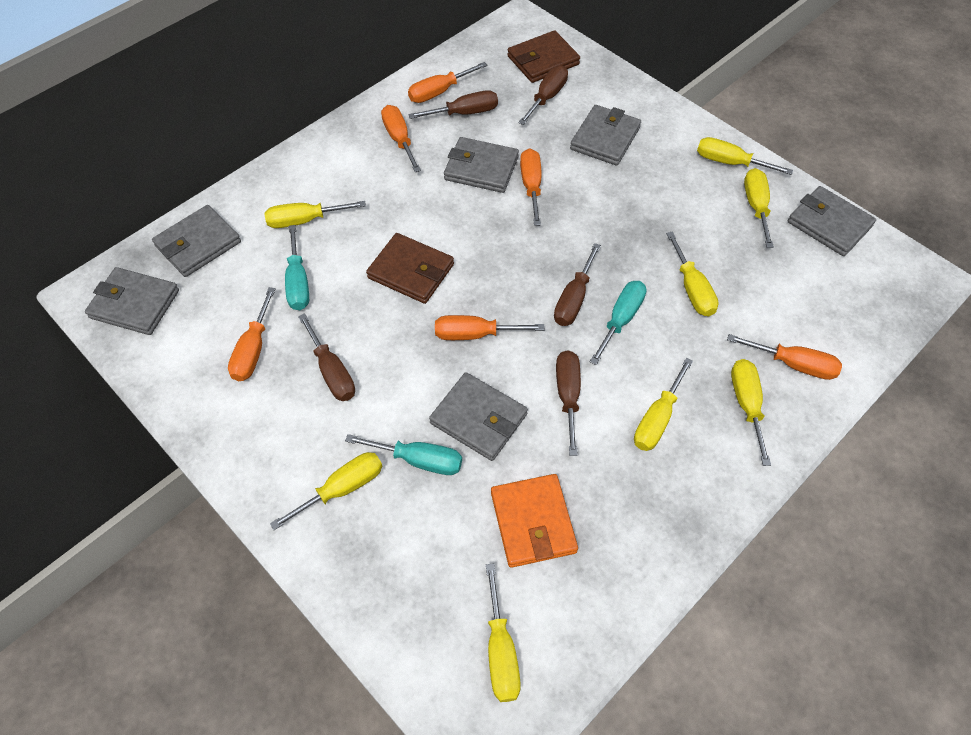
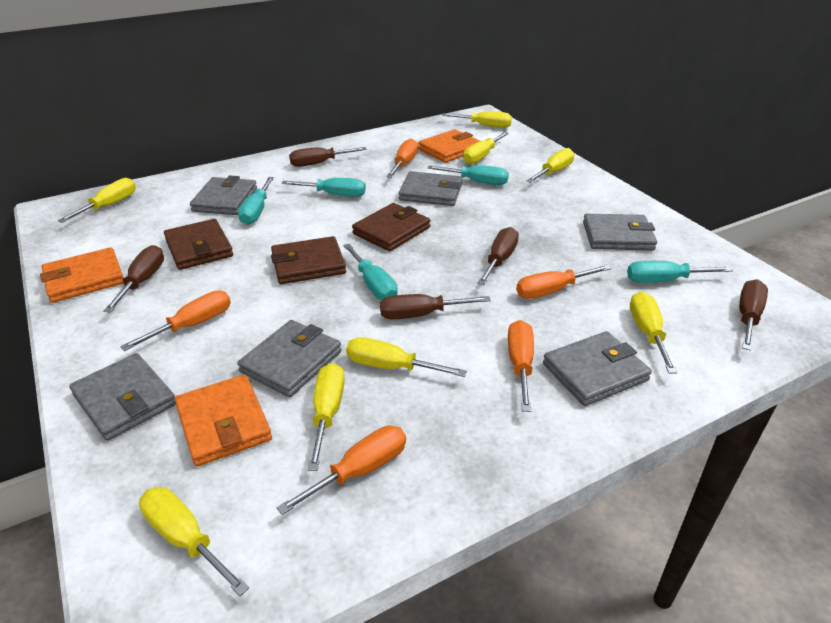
brown wallet: 2 -> 3
orange screwdriver: 6 -> 5
orange wallet: 1 -> 3
turquoise screwdriver: 3 -> 5

